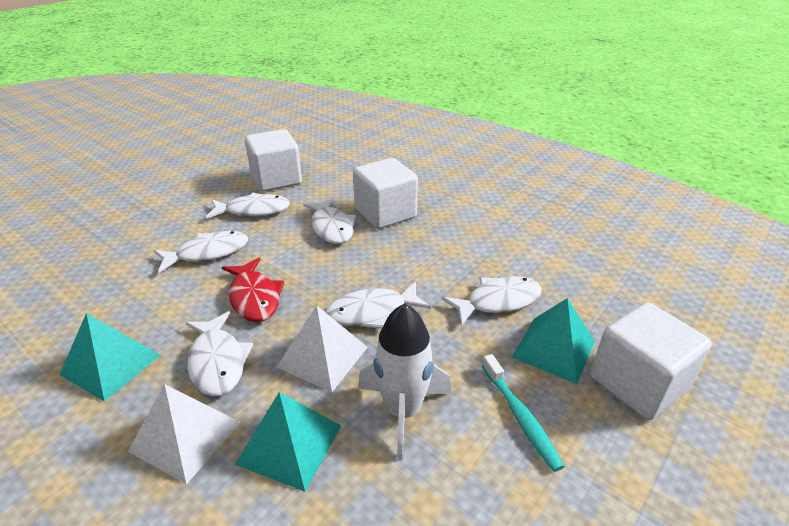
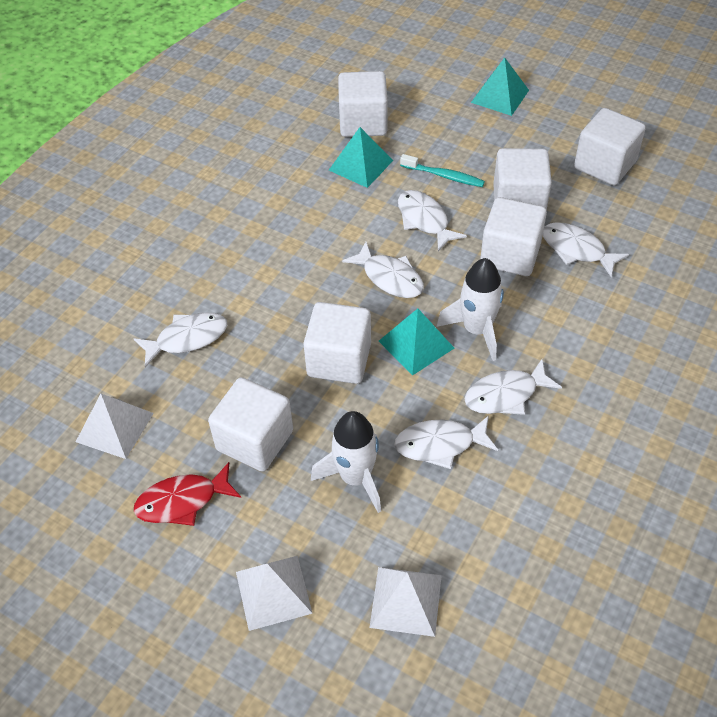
white cube: 3 -> 6
white pyramid: 2 -> 3
white rocket: 1 -> 2

